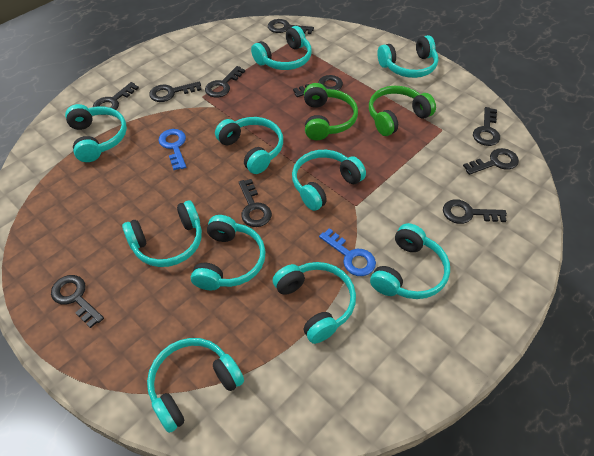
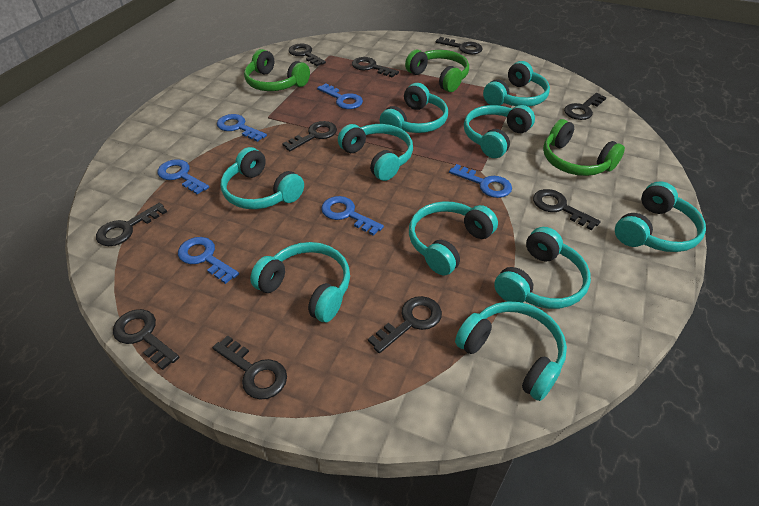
blue key: 2 -> 6
green headphones: 2 -> 3

